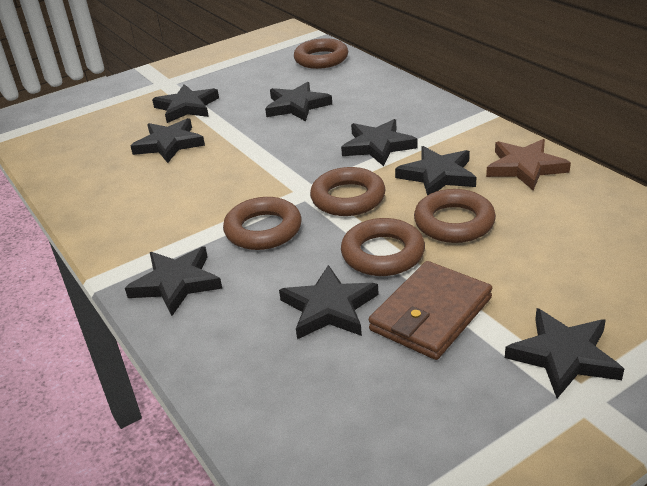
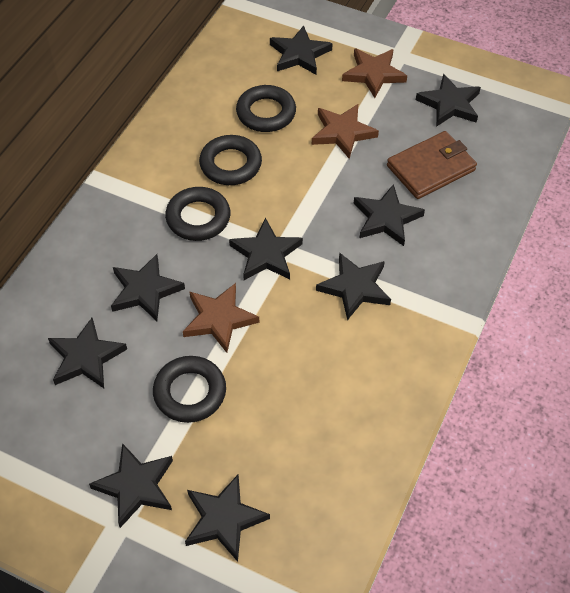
black ring: 0 -> 4
black star: 8 -> 9
brown ring: 5 -> 0
brown star: 1 -> 3

